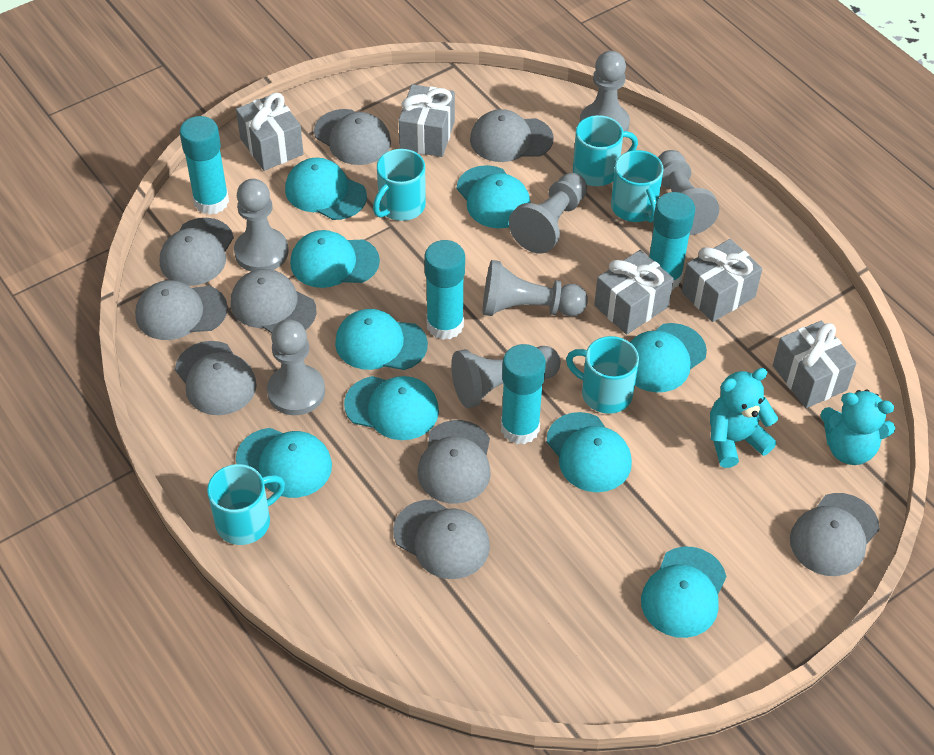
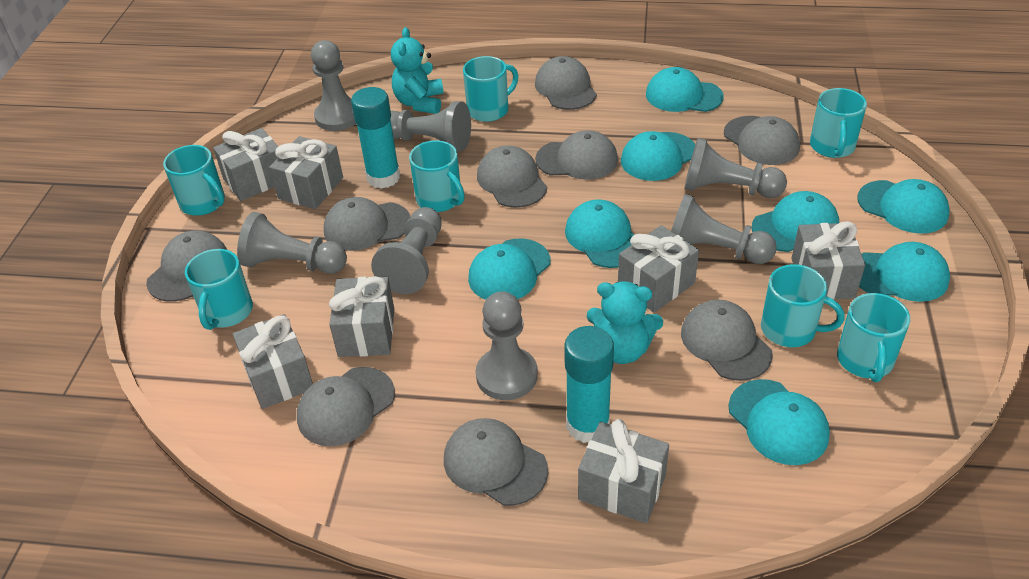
grey gift: 5 -> 7
turquoise cap: 9 -> 8
turquoise glue stick: 4 -> 2
turquoise mug: 5 -> 7

